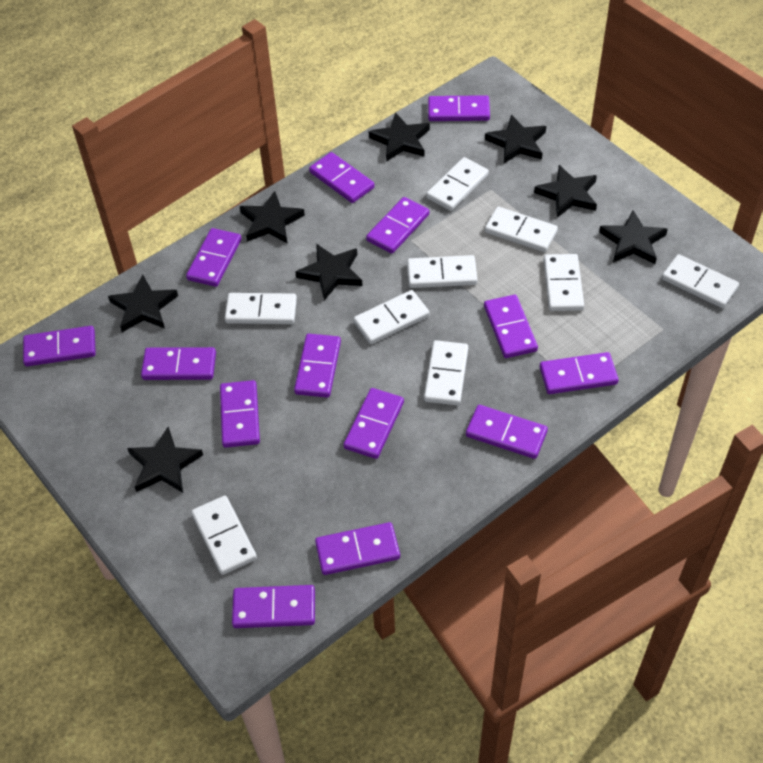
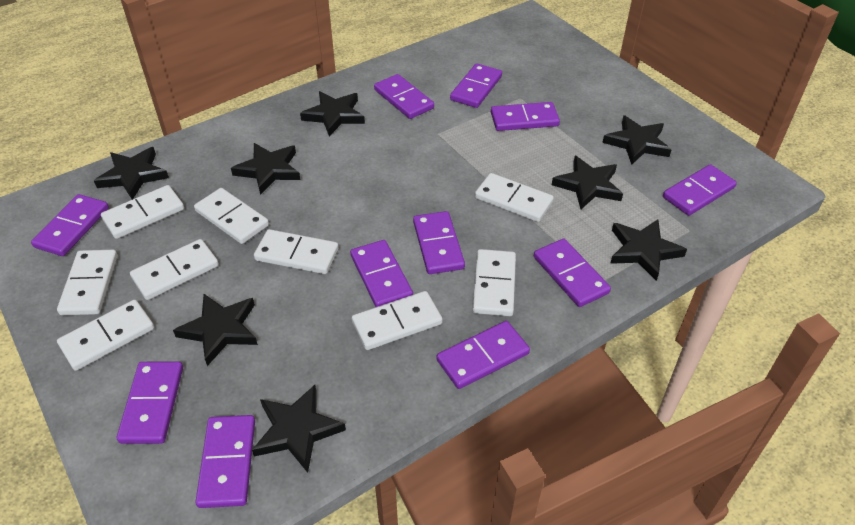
purple domino: 14 -> 11

